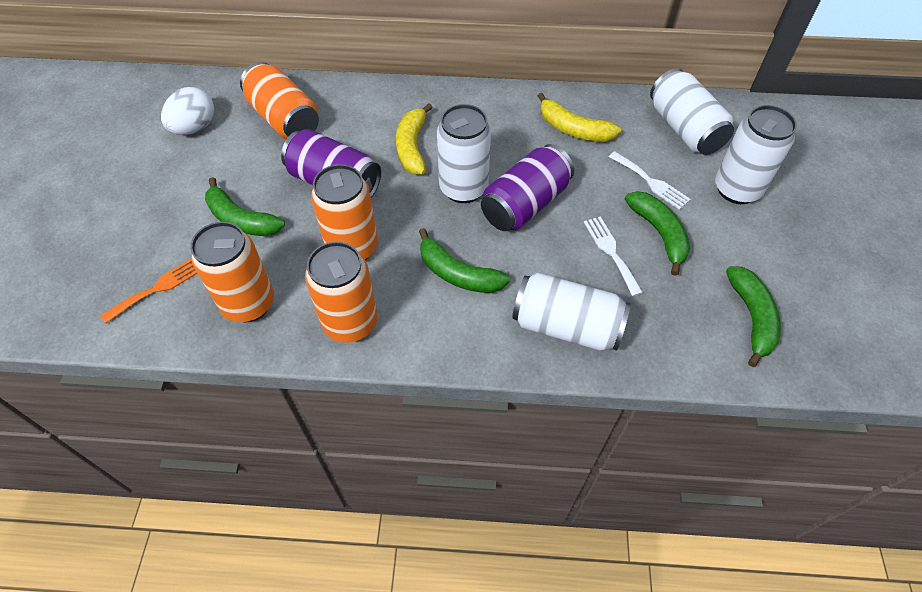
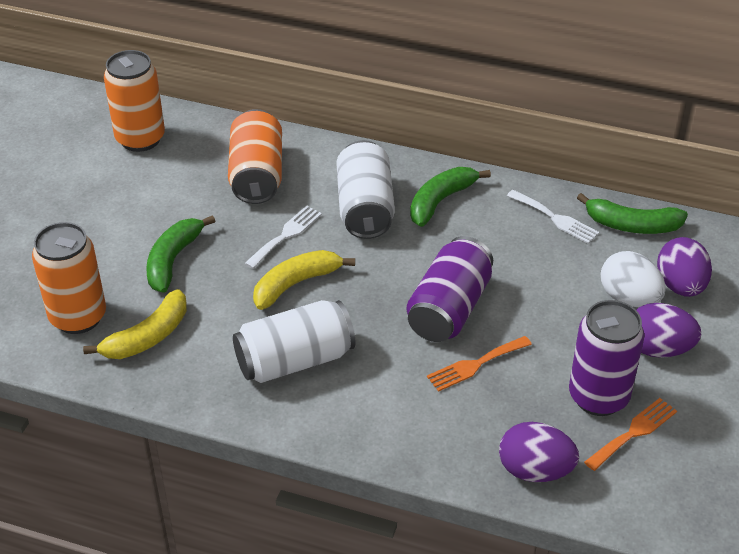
green banana: 4 -> 3
orange can: 4 -> 3
orange fork: 1 -> 2
purple egg: 0 -> 3
white can: 4 -> 2

